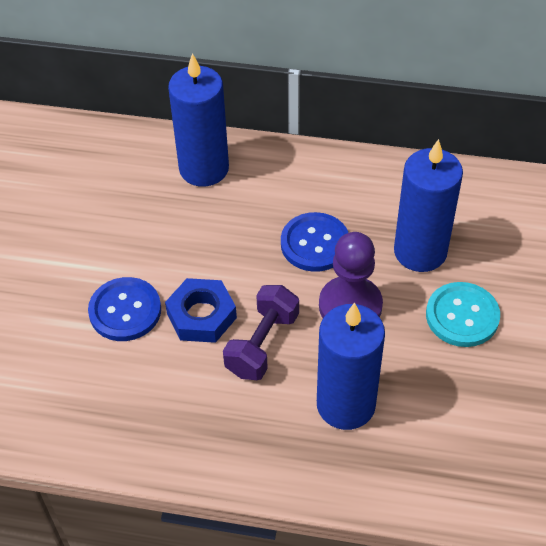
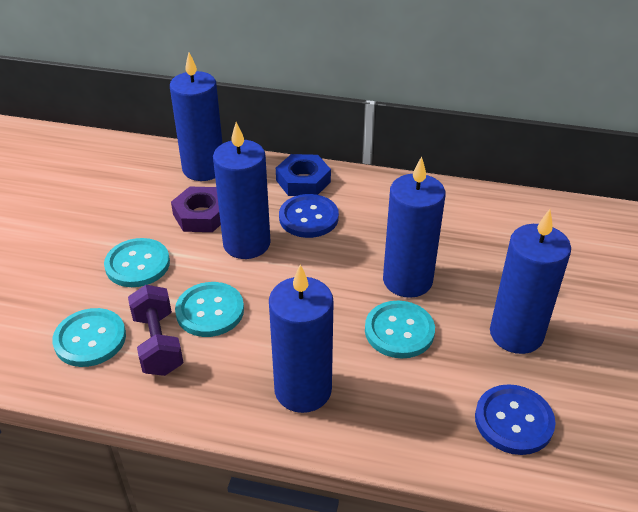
blue candle: 3 -> 5
purple nut: 0 -> 1
purple pawn: 1 -> 0
turquoise button: 1 -> 4

